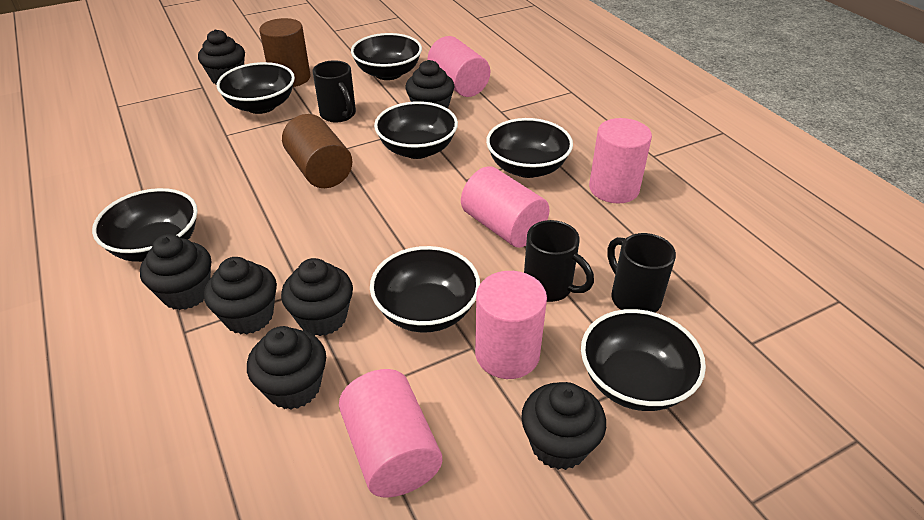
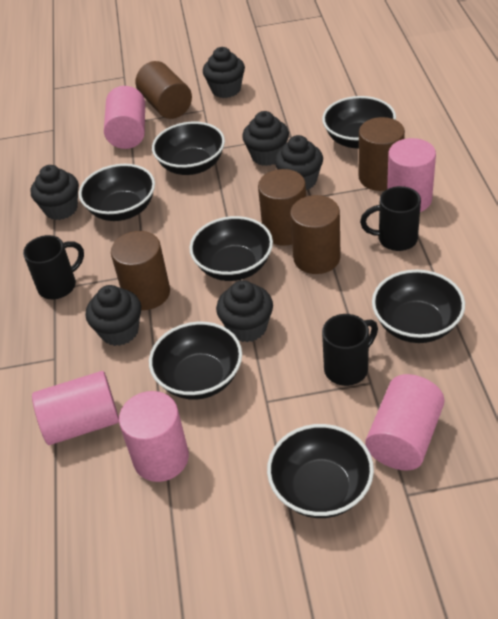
black cupcake: 7 -> 6
brown cylinder: 2 -> 5

